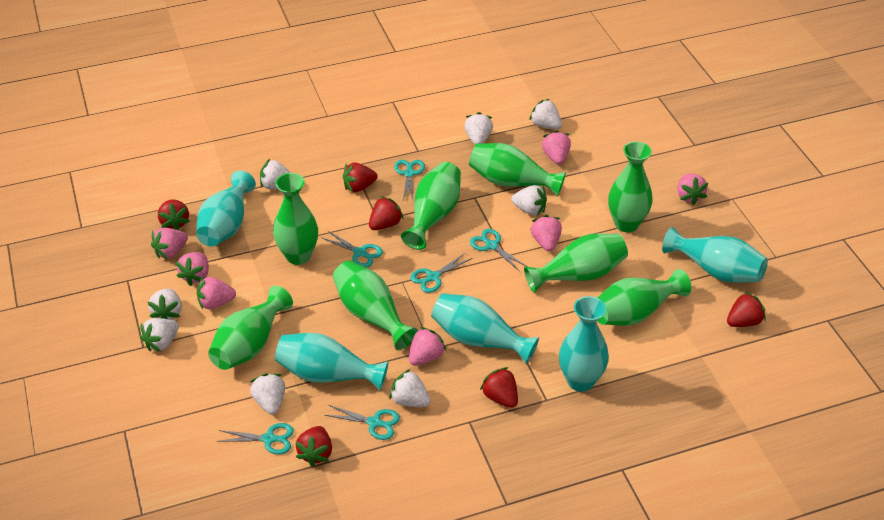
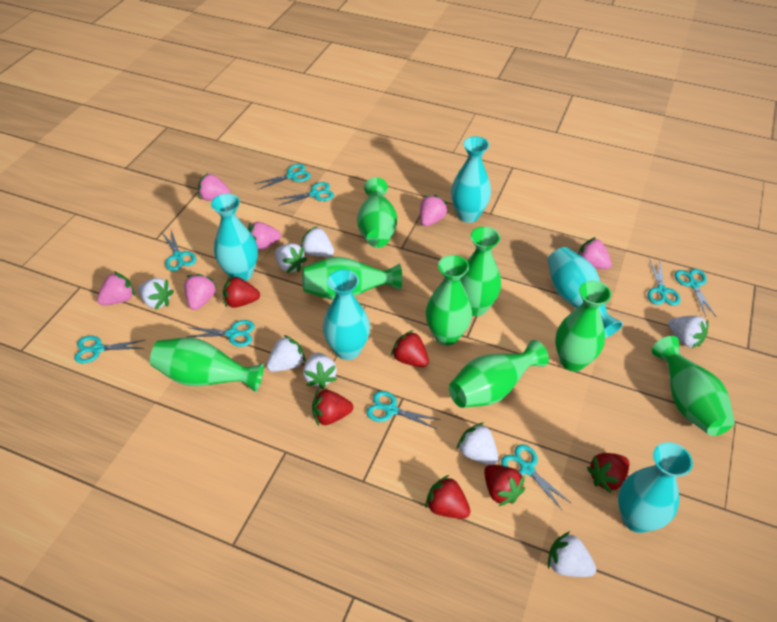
pink strawberry: 7 -> 6
turquoise scissors: 6 -> 9

